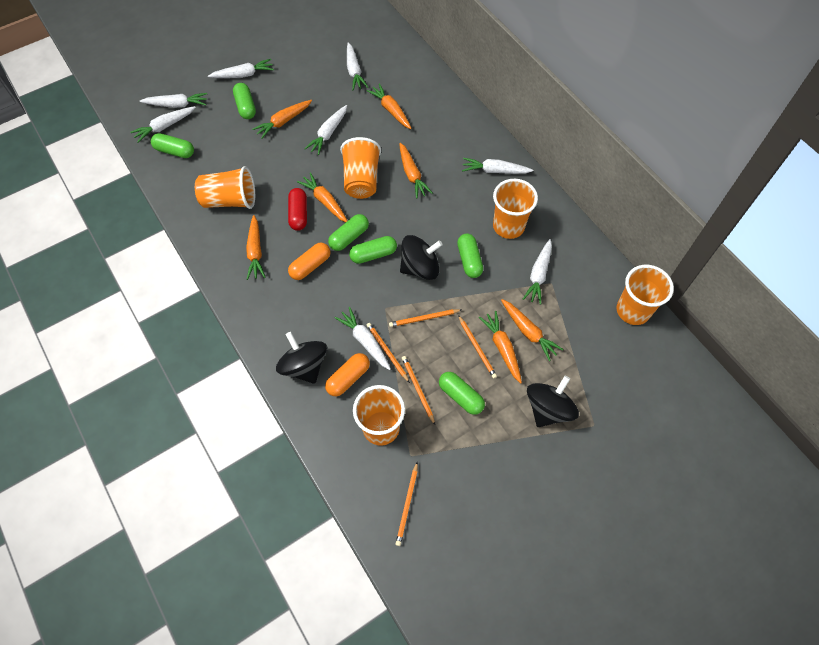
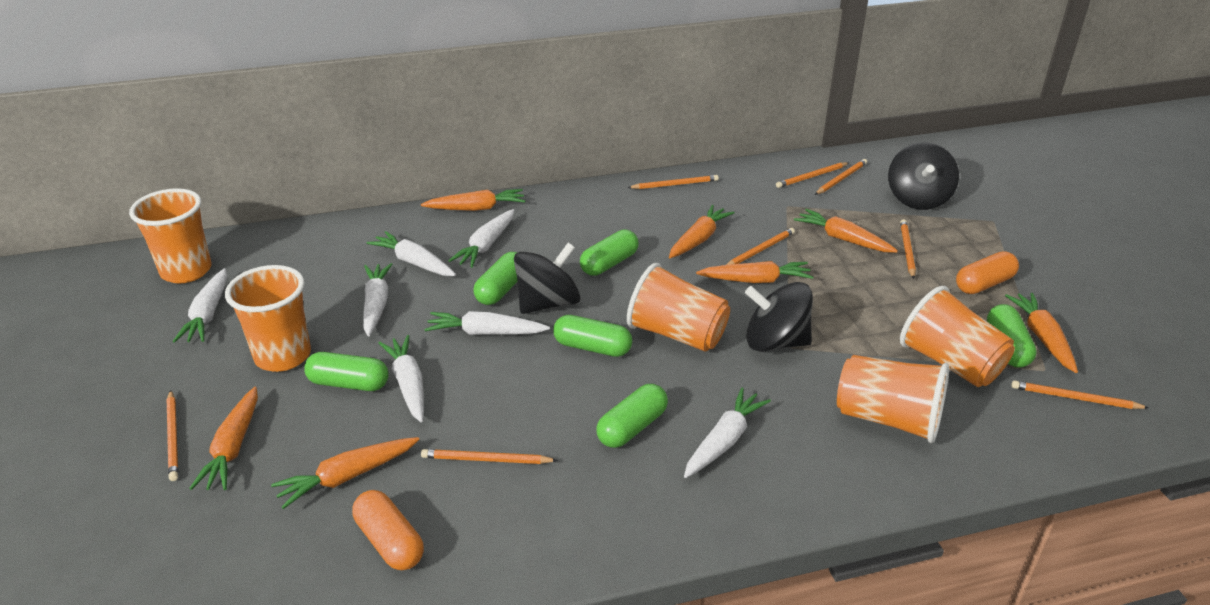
orange pencil: 5 -> 8
red capsule: 1 -> 0
white carrot: 8 -> 7

